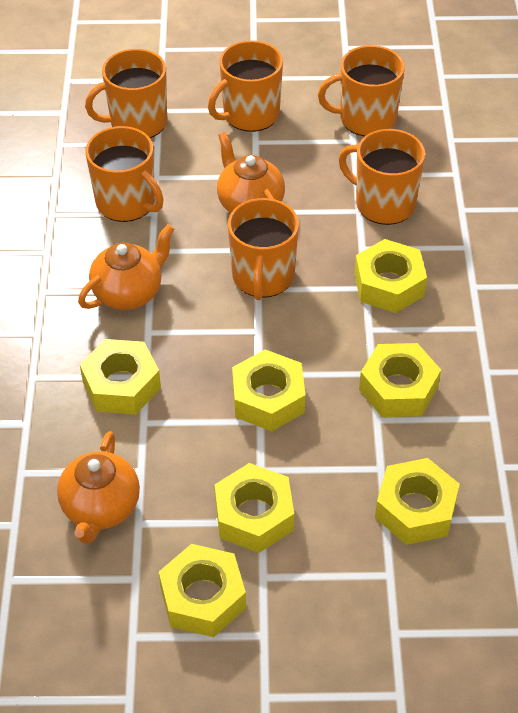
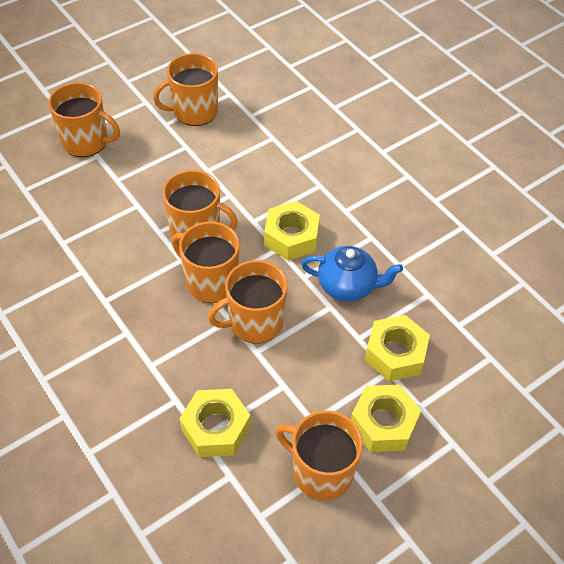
blue teapot: 0 -> 1
orange teapot: 3 -> 0
yellow nut: 7 -> 4

